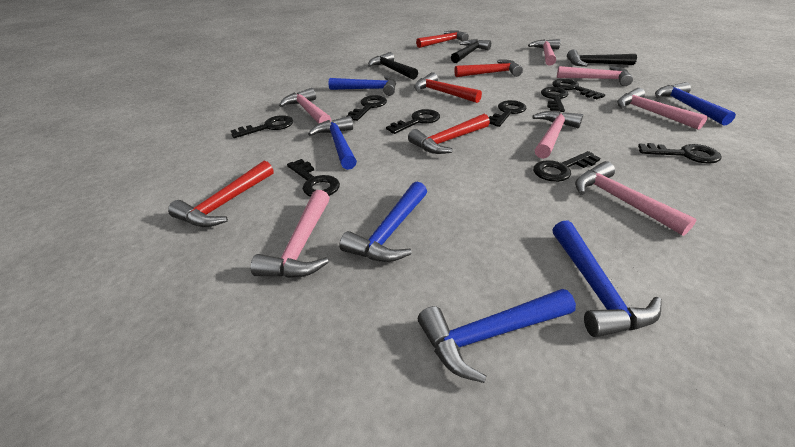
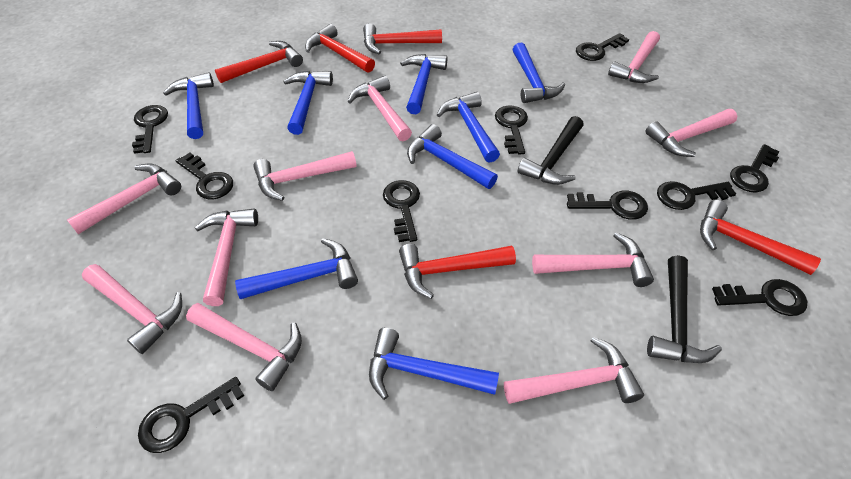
black hammer: 3 -> 2
black key: 9 -> 10
blue hammer: 6 -> 8
pink hammer: 7 -> 10

